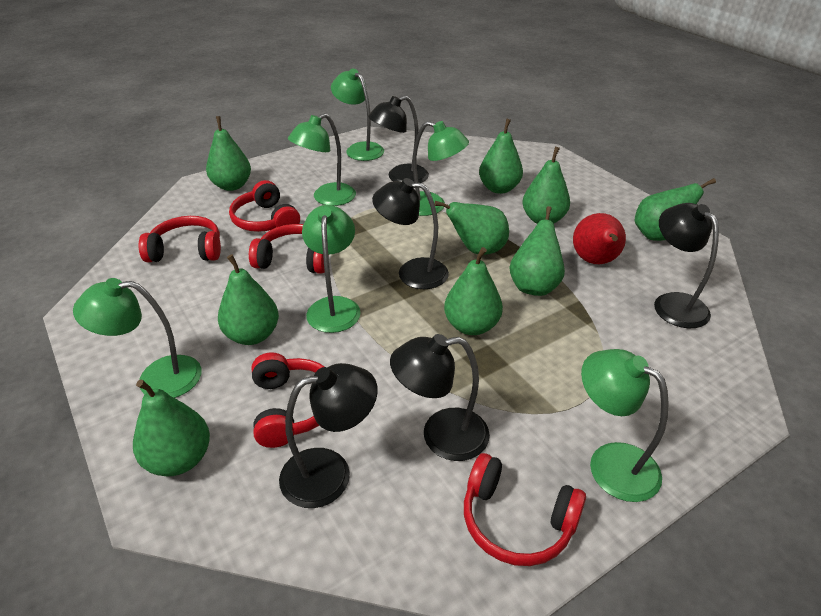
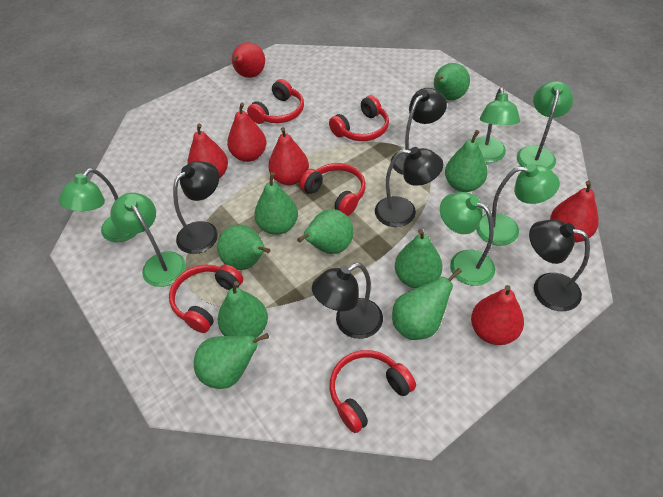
red pear: 1 -> 6

